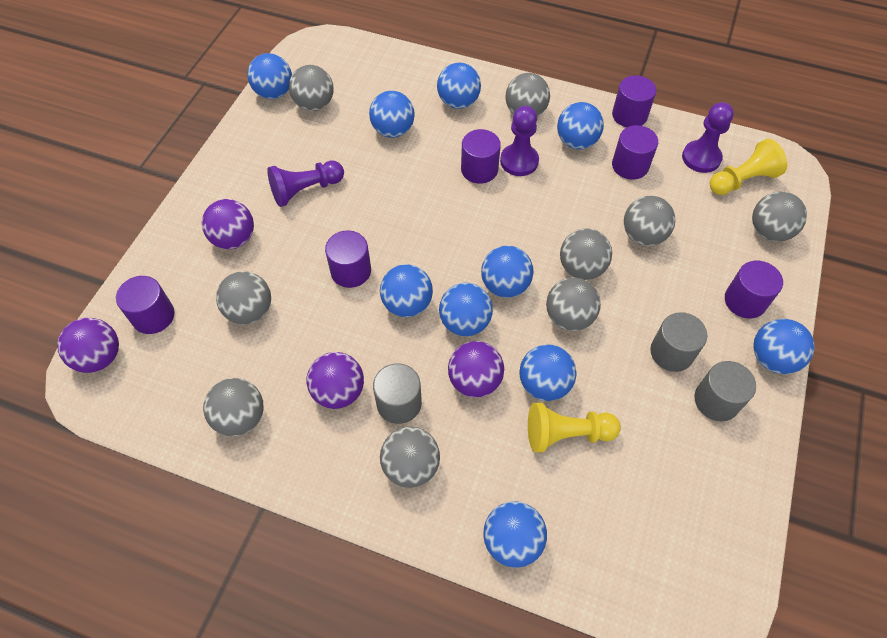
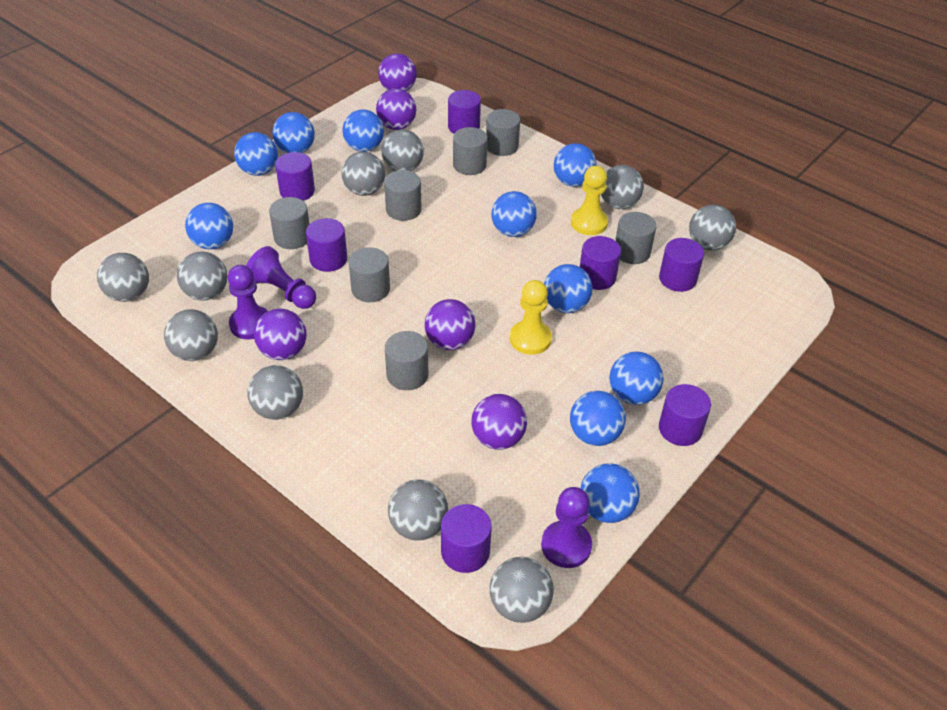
grey ball: 9 -> 10
grey cylinder: 3 -> 7
purple ball: 4 -> 5
purple cylinder: 6 -> 7

